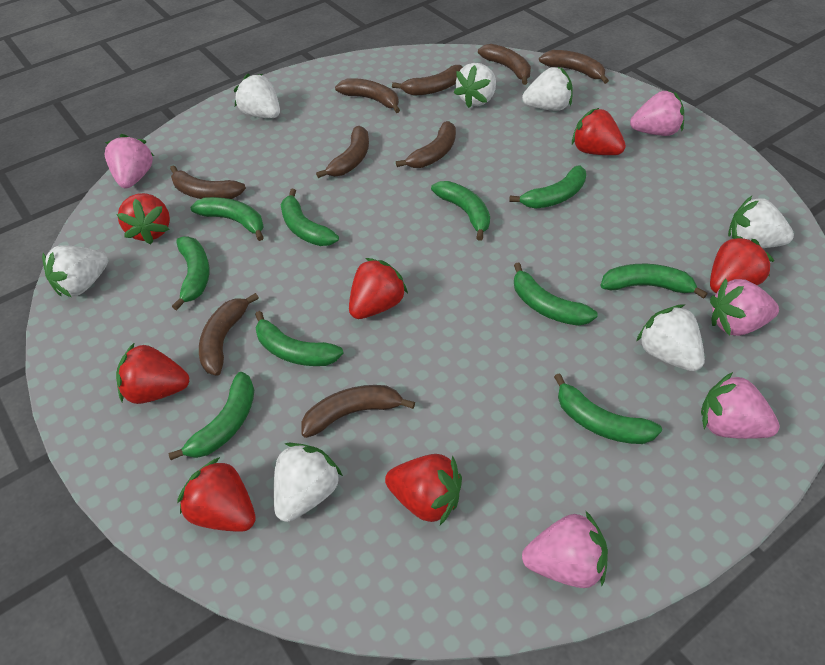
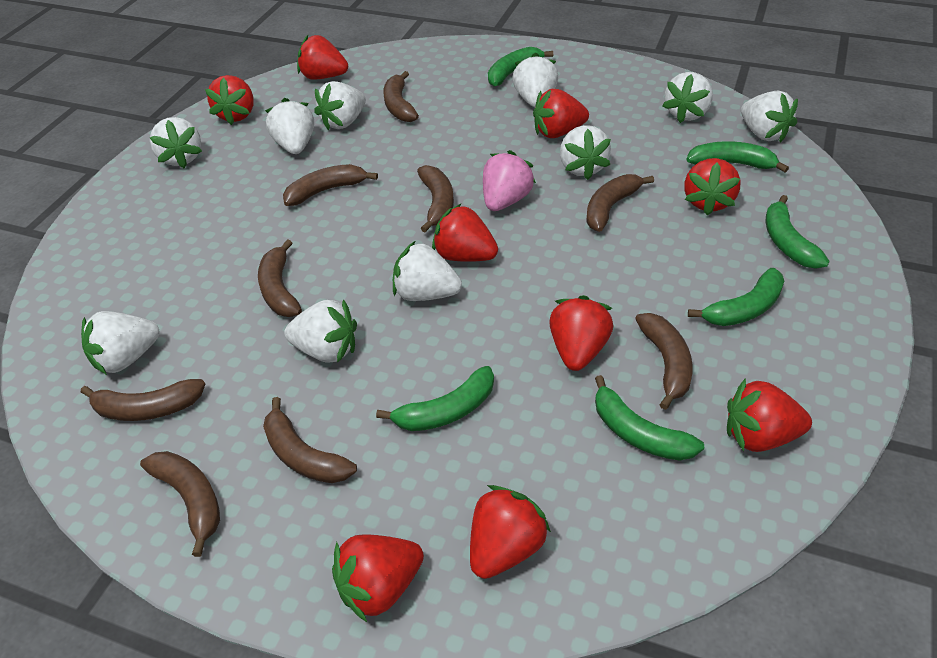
green banana: 10 -> 6
pink strawberry: 5 -> 1
red strawberry: 7 -> 9
white strawberry: 7 -> 10

